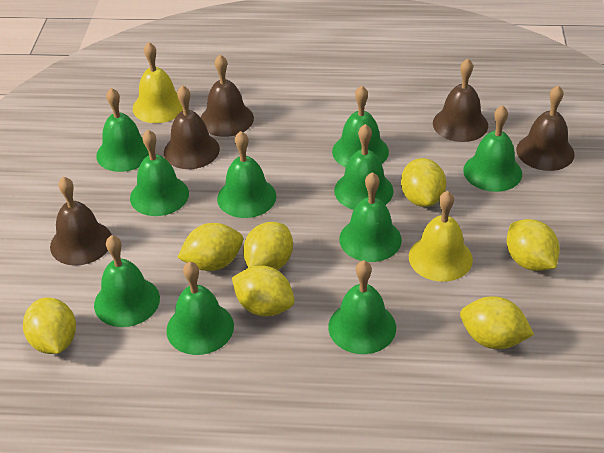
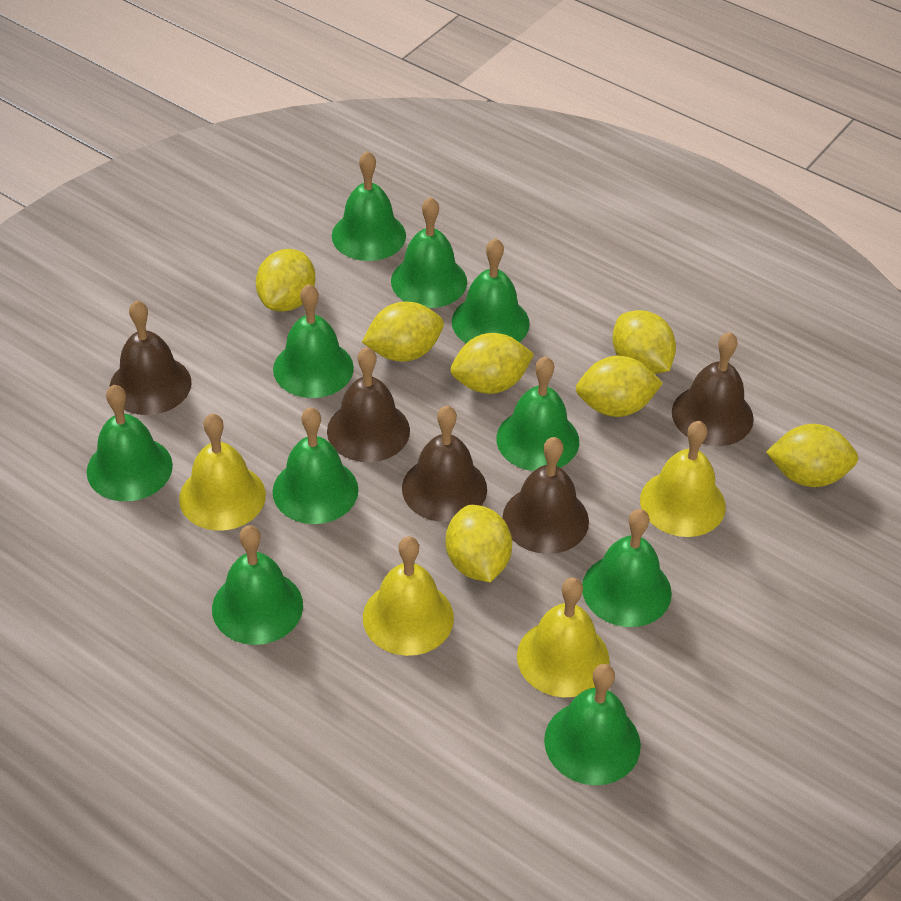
yellow bell: 2 -> 4

